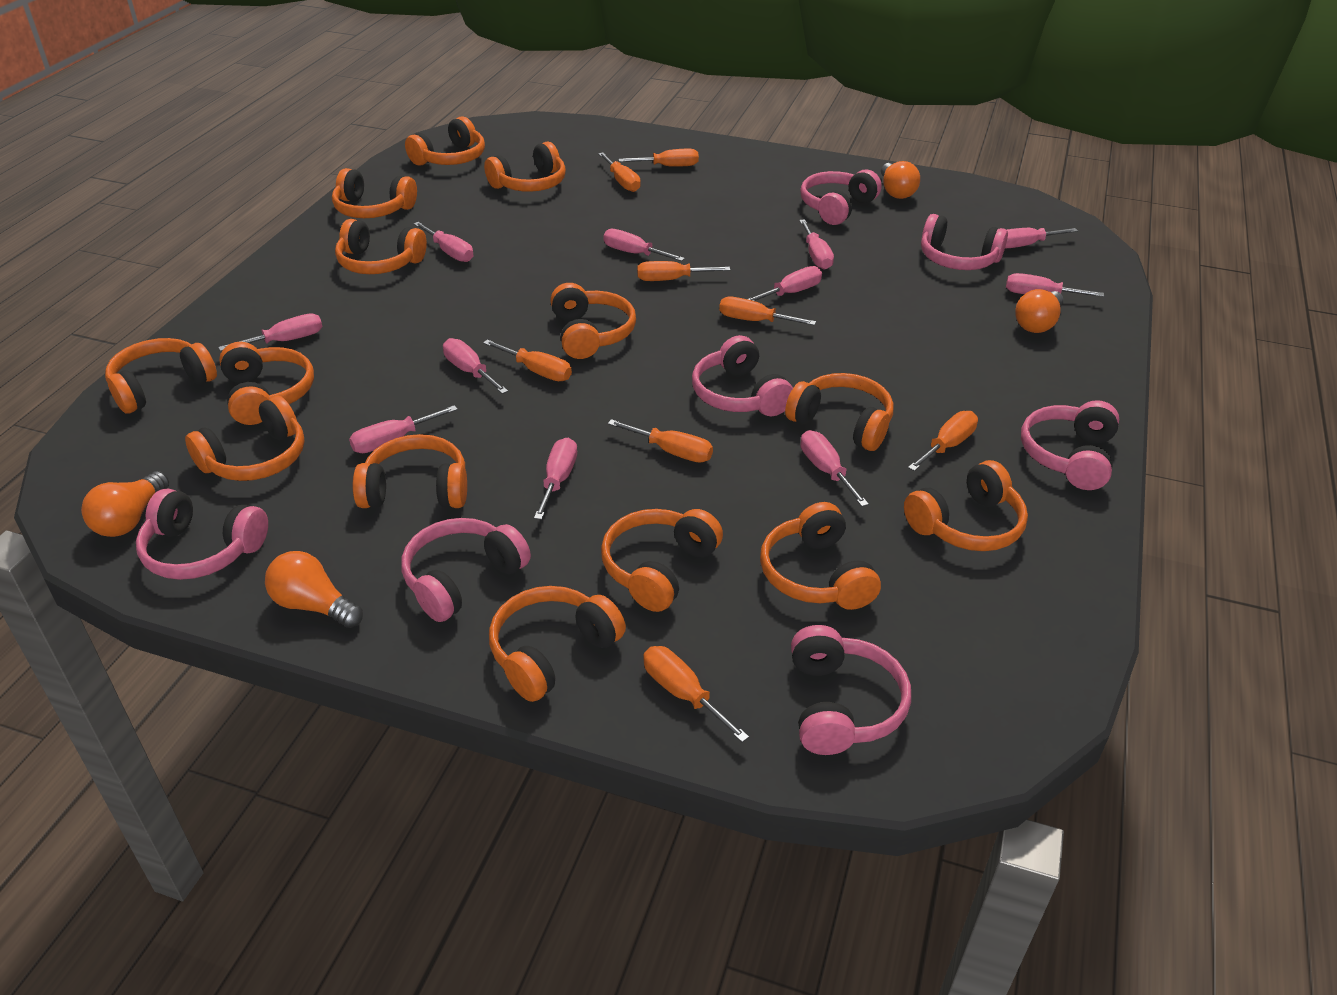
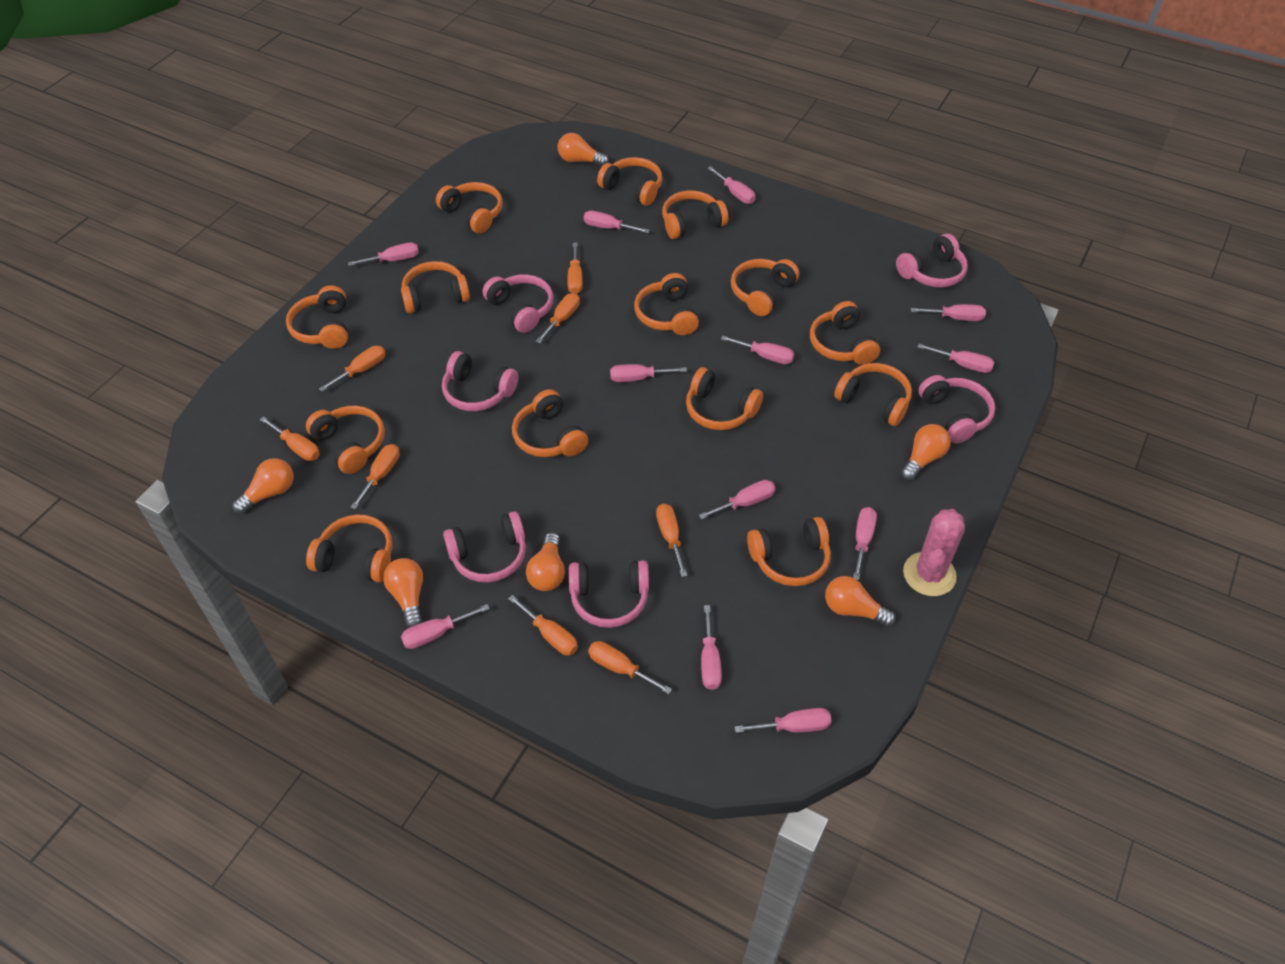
orange light bulb: 4 -> 6
pink cactus: 0 -> 1
pink headphones: 7 -> 6
pink screwdriver: 11 -> 12

